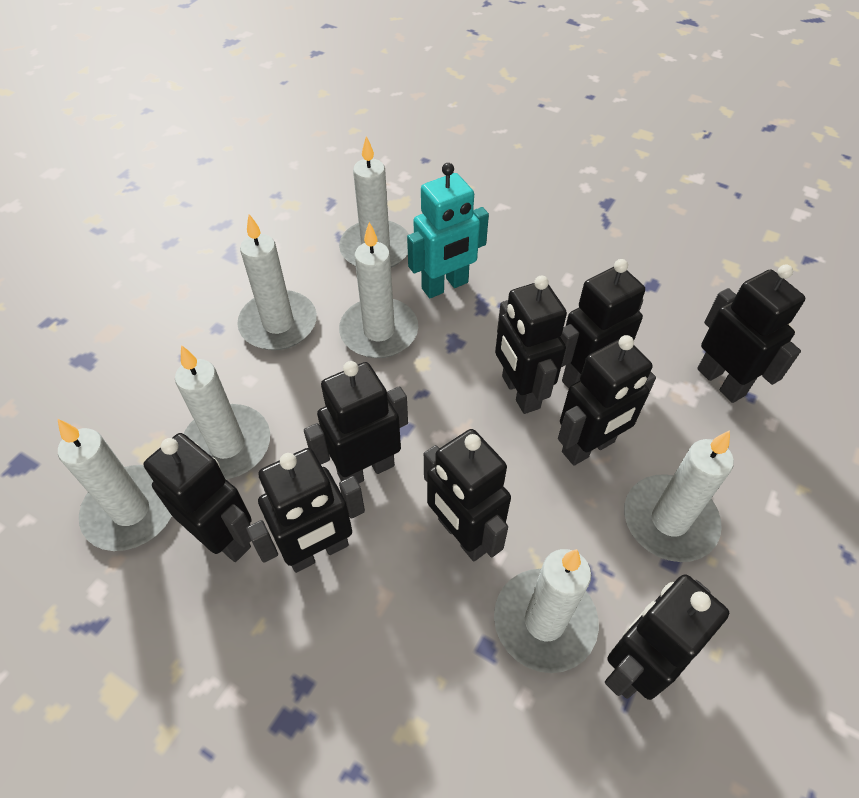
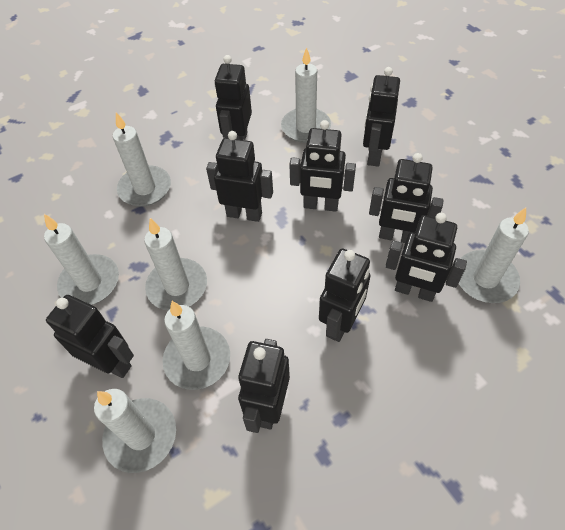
turquoise robot: 1 -> 0

